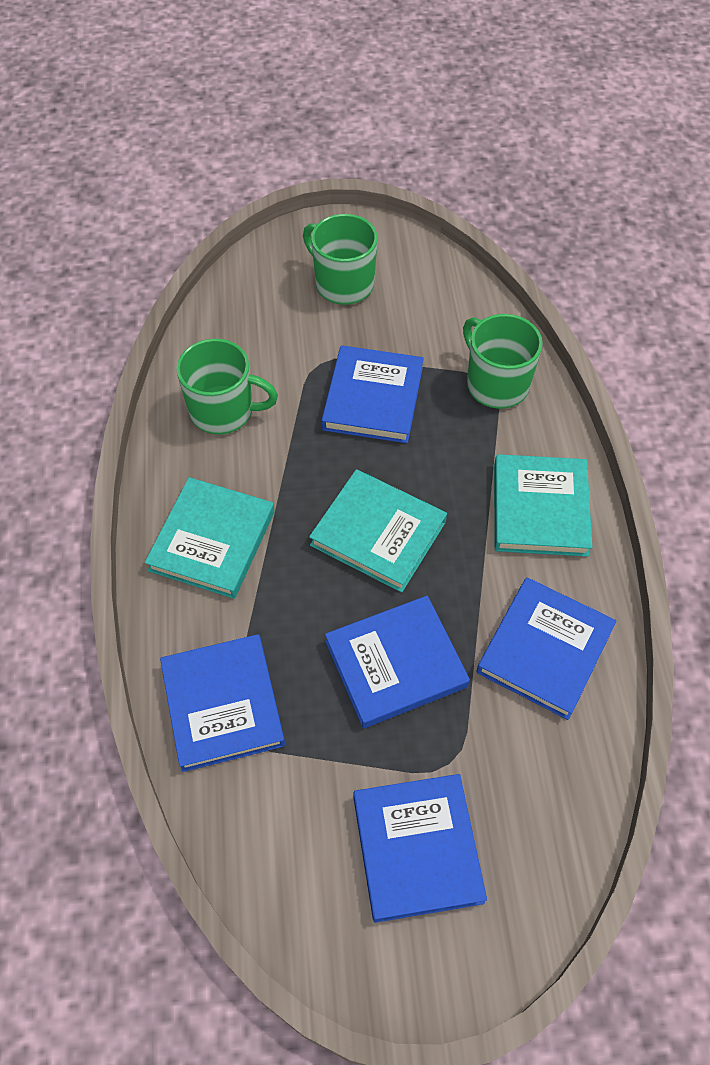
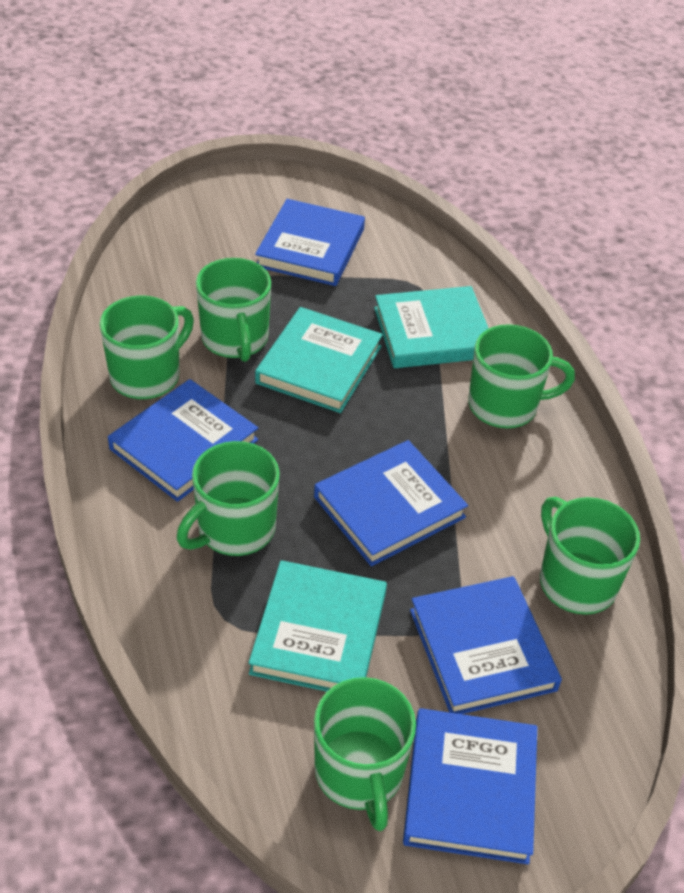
green mug: 3 -> 6

